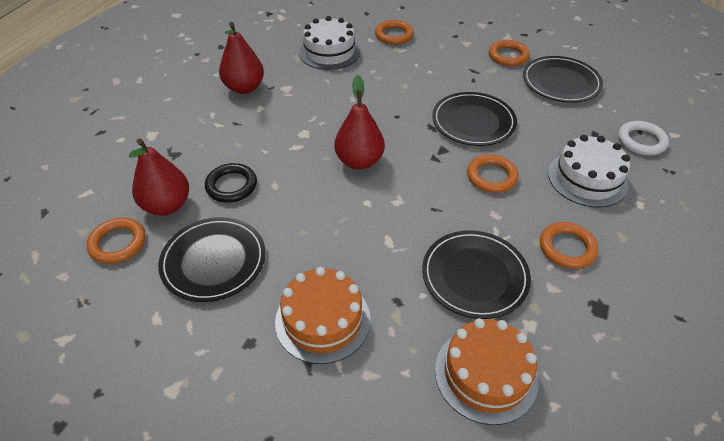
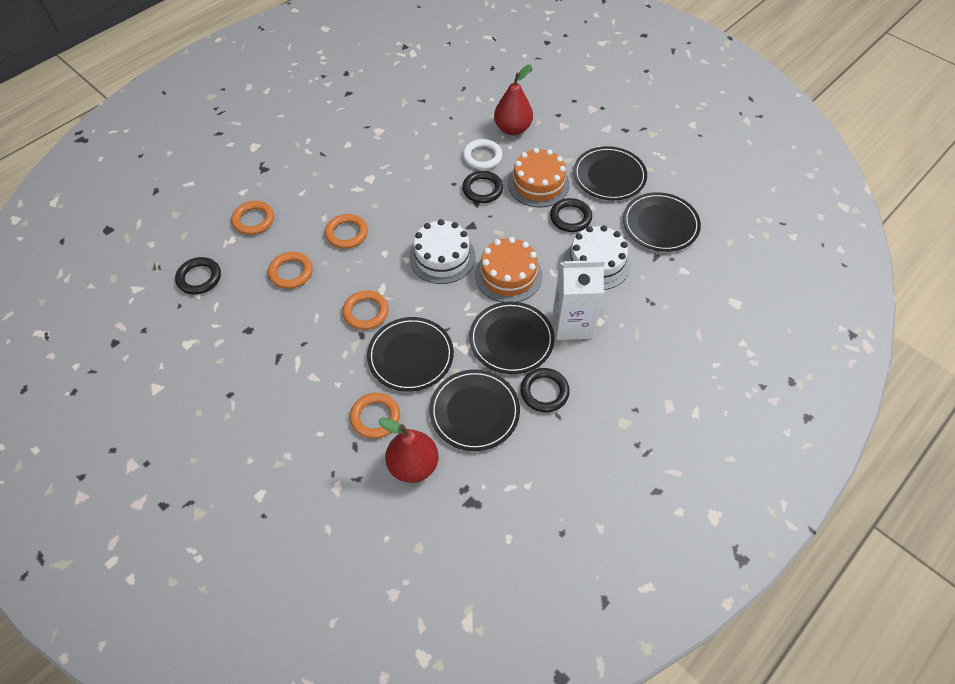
black plate: 4 -> 5
black ring: 1 -> 4
red pear: 3 -> 2
white carton: 0 -> 1

